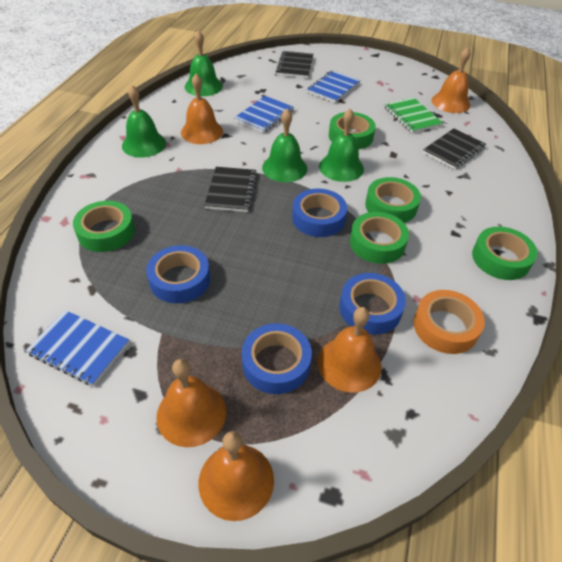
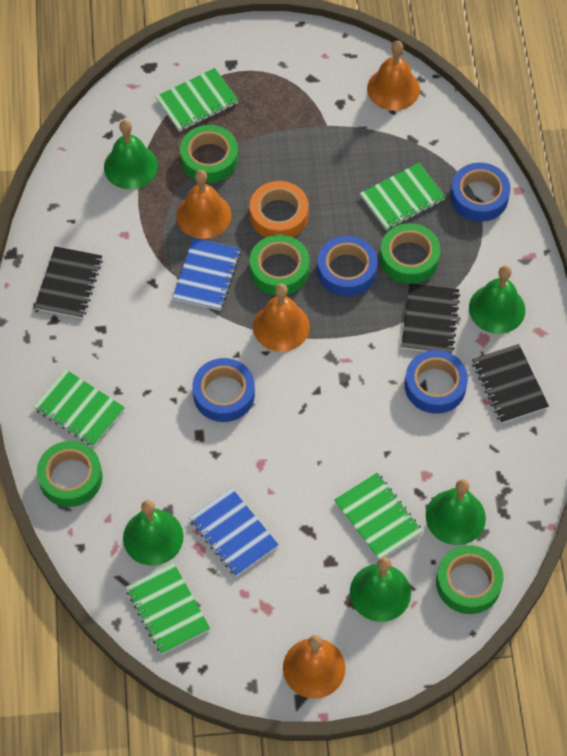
blue notebook: 3 -> 2
green bell: 4 -> 5
green notebook: 1 -> 5
orange bell: 5 -> 4

